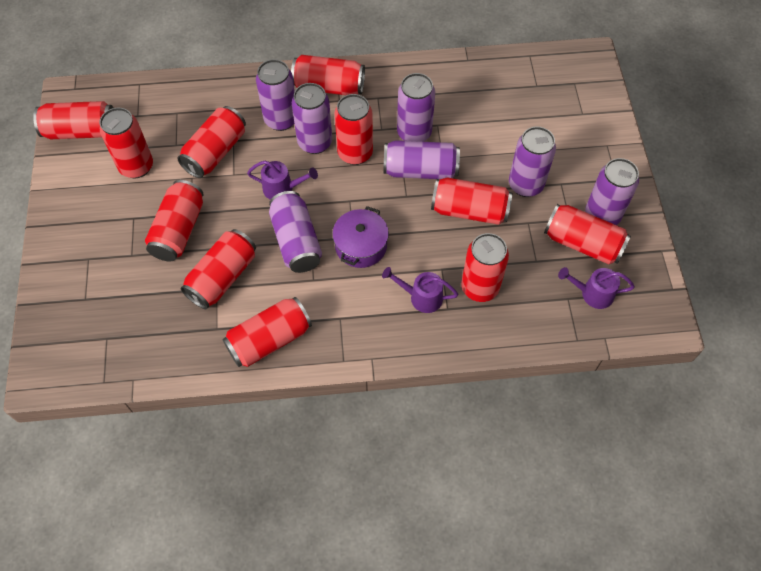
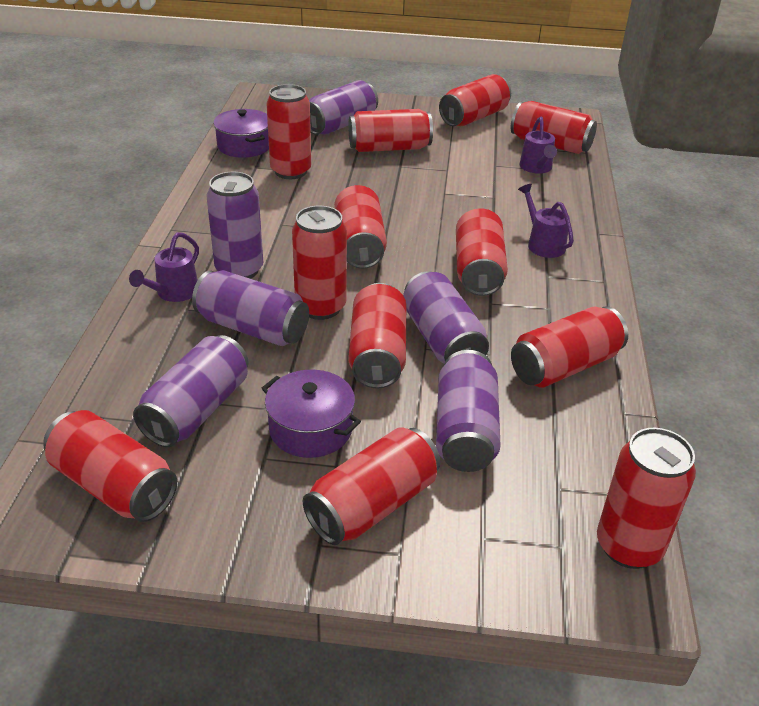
purple can: 7 -> 6
purple pot: 1 -> 2
red can: 11 -> 12

